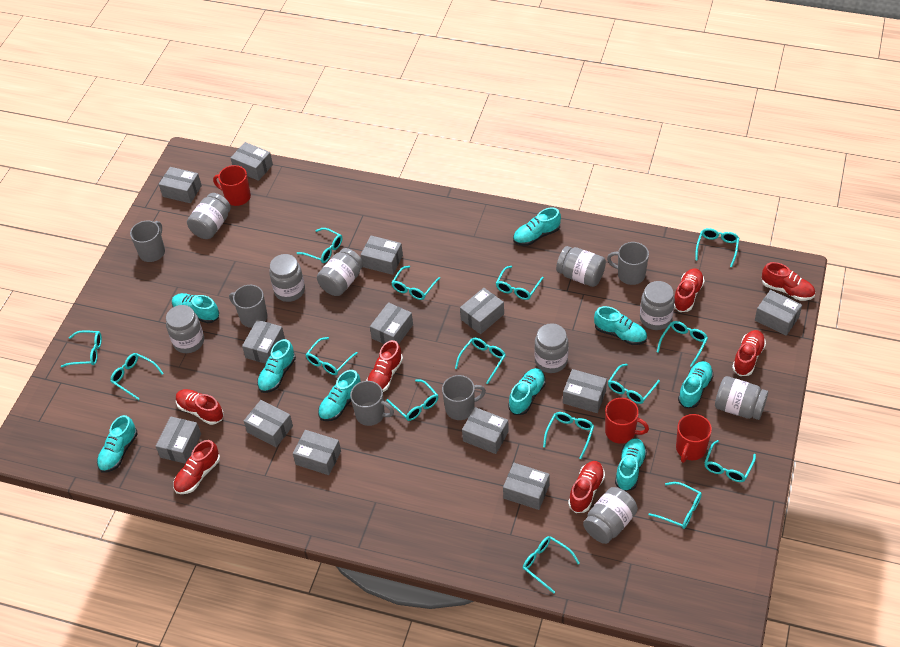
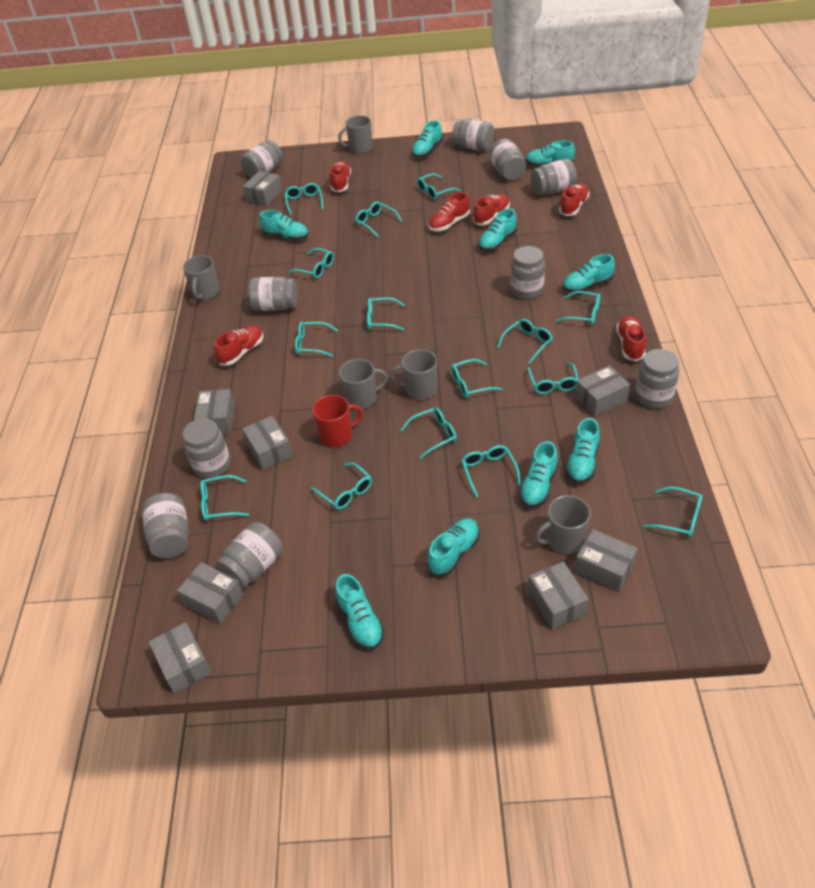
grey box: 13 -> 8
grey jar: 9 -> 10
red mug: 3 -> 1
red shoe: 7 -> 6

